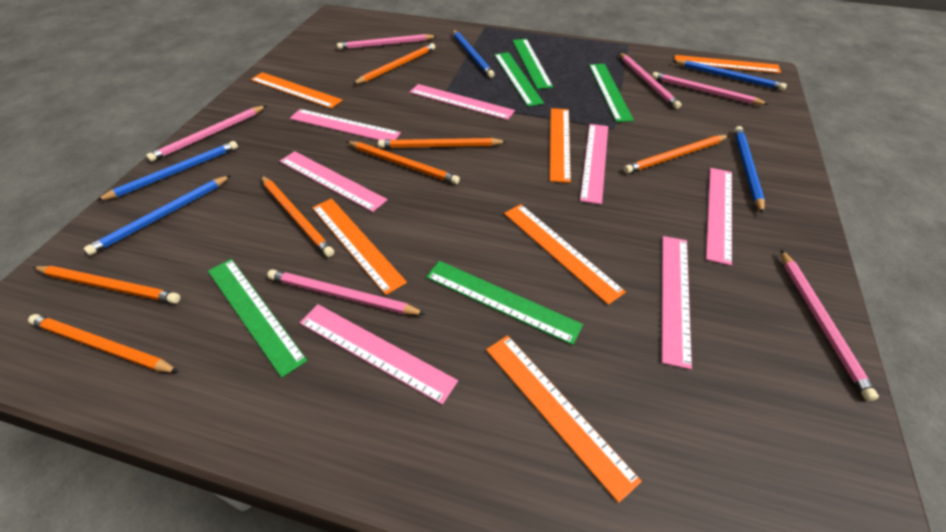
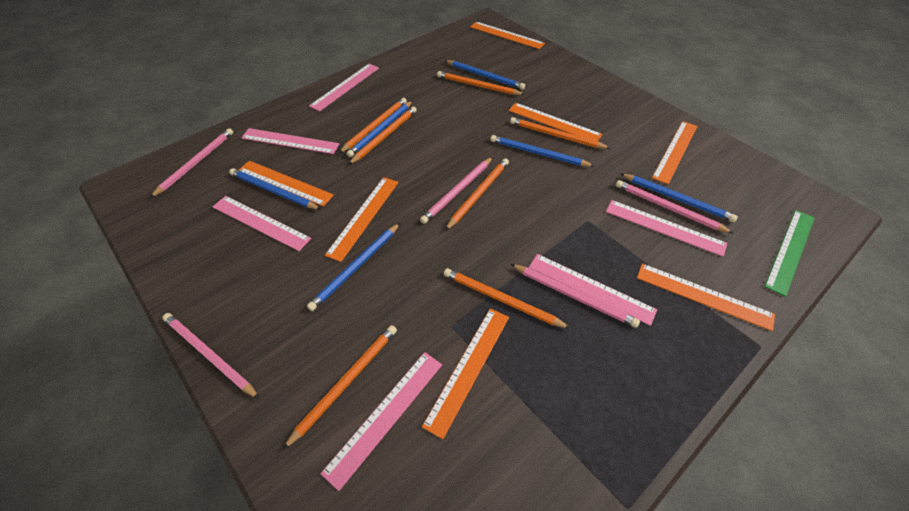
blue pencil: 5 -> 6
green ruler: 5 -> 1
orange ruler: 6 -> 7
pink pencil: 6 -> 5
pink ruler: 7 -> 6

